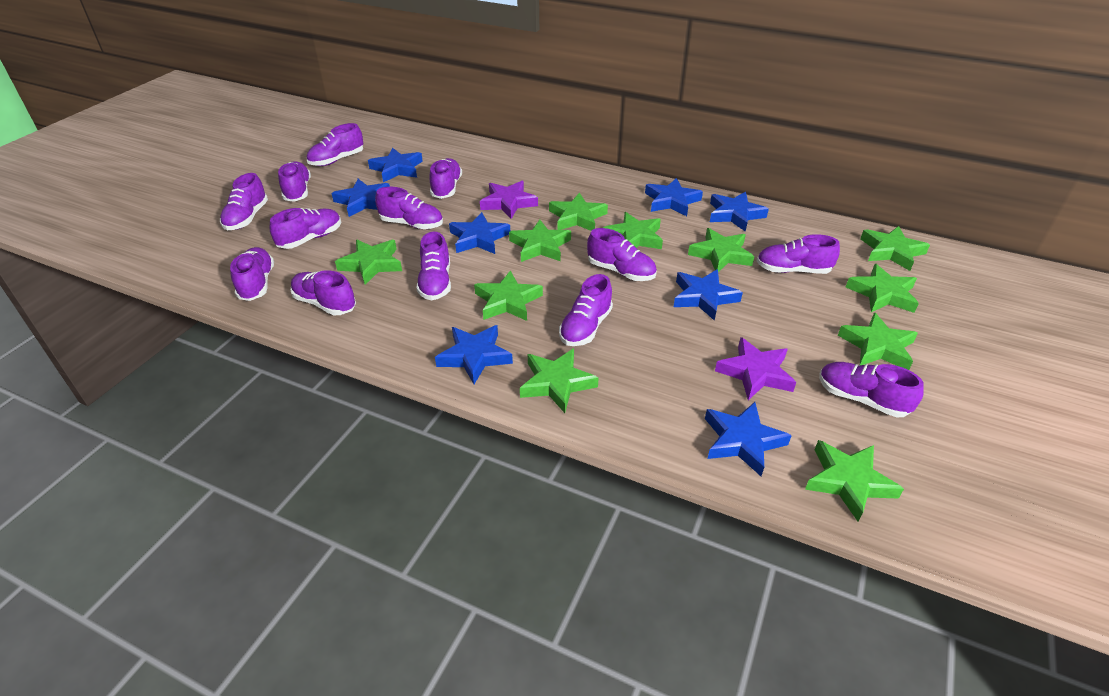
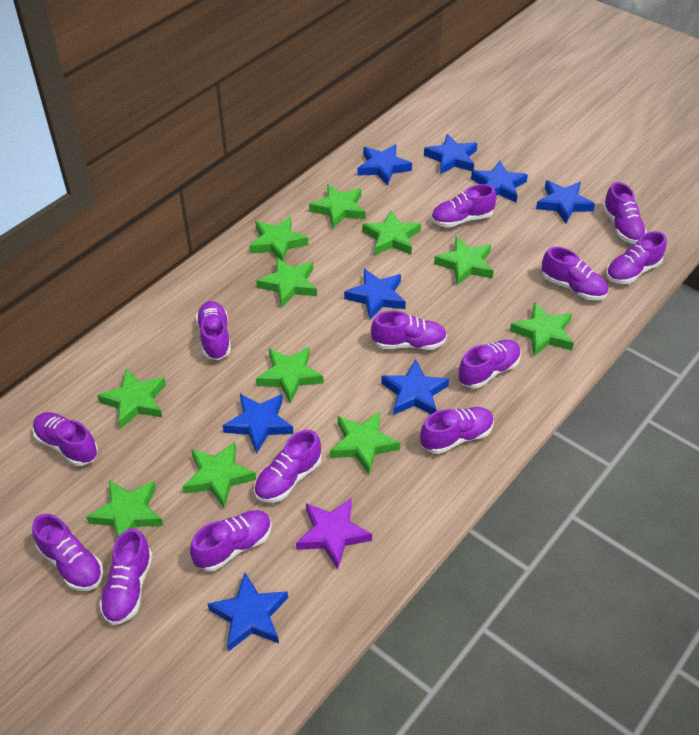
purple star: 2 -> 1

